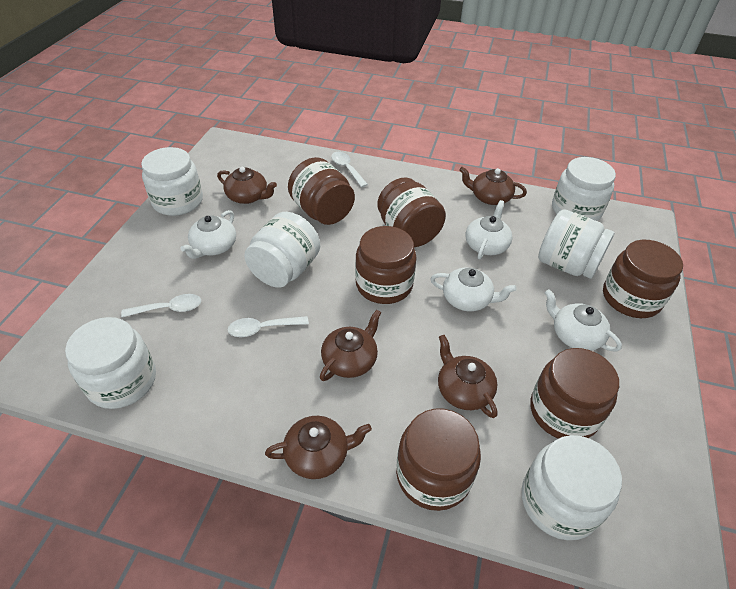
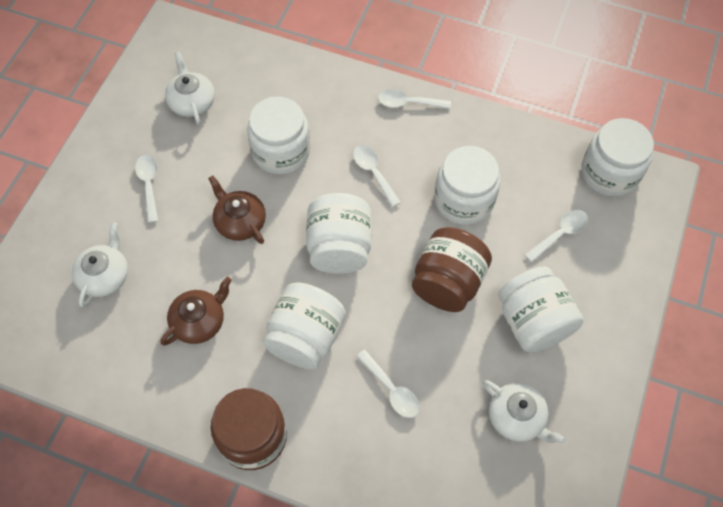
brown jar: 6 -> 2
brown teapot: 5 -> 2
white spoon: 3 -> 5
white teapot: 4 -> 3

